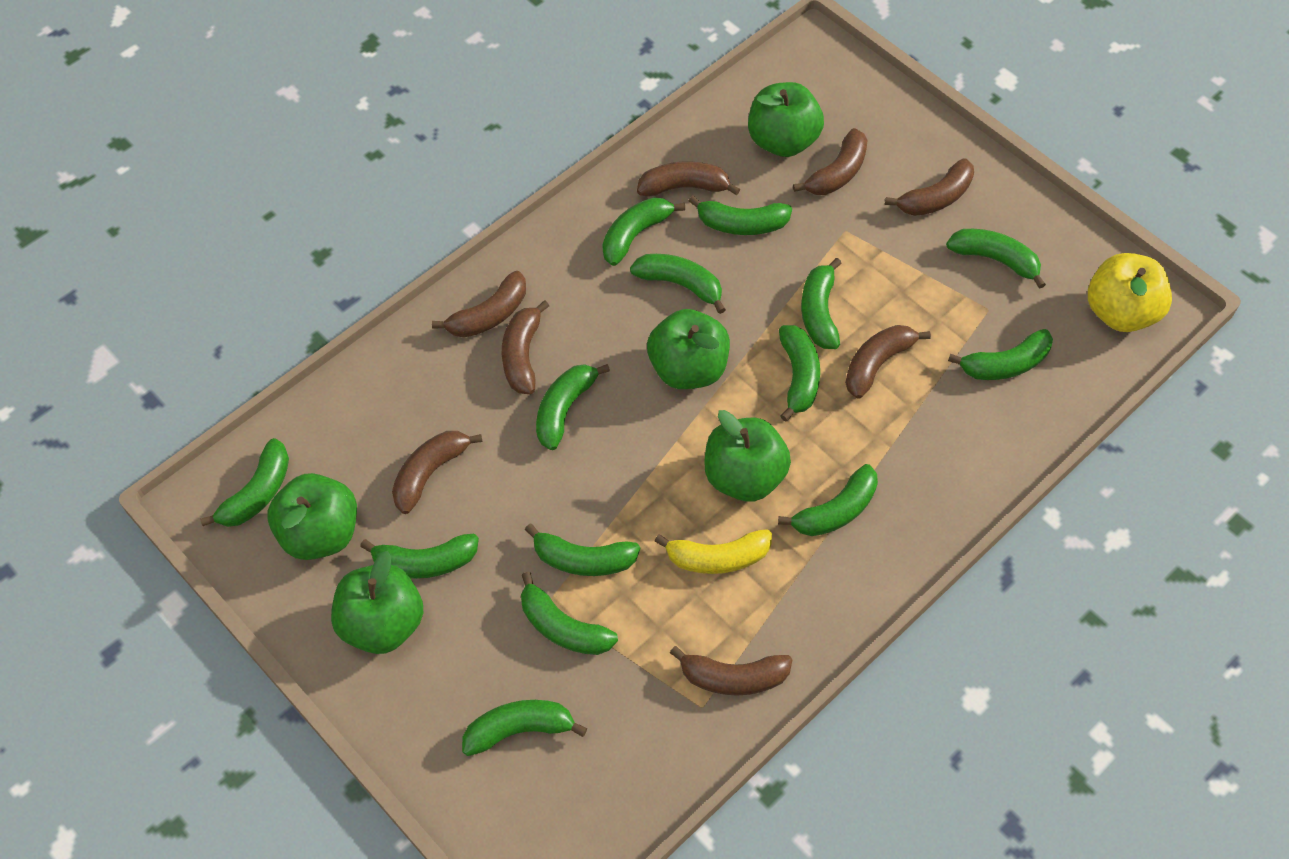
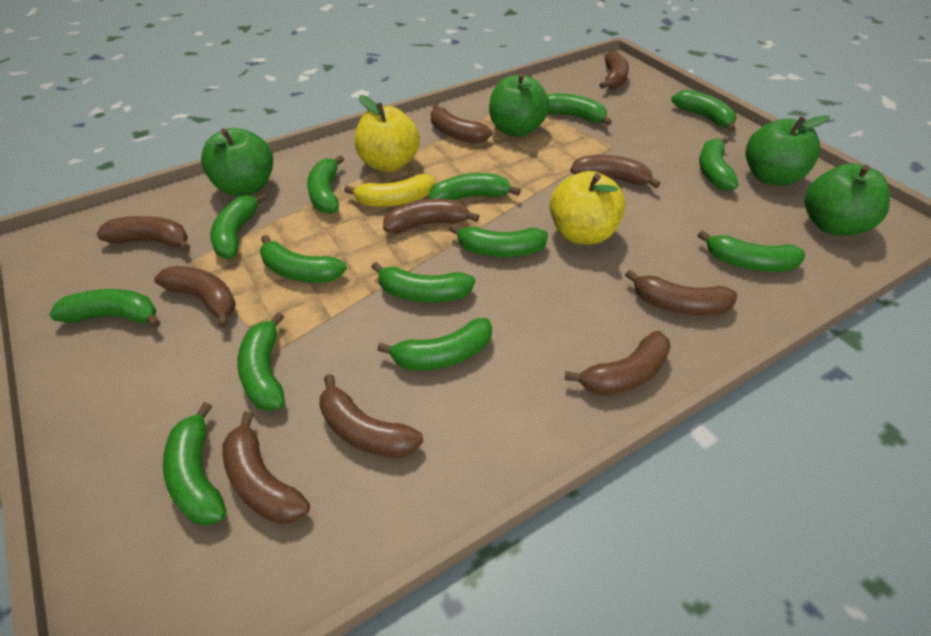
brown banana: 8 -> 10
green apple: 5 -> 4
yellow apple: 1 -> 2

